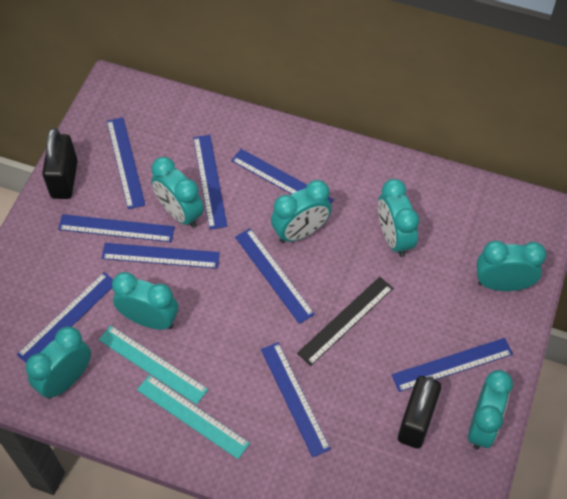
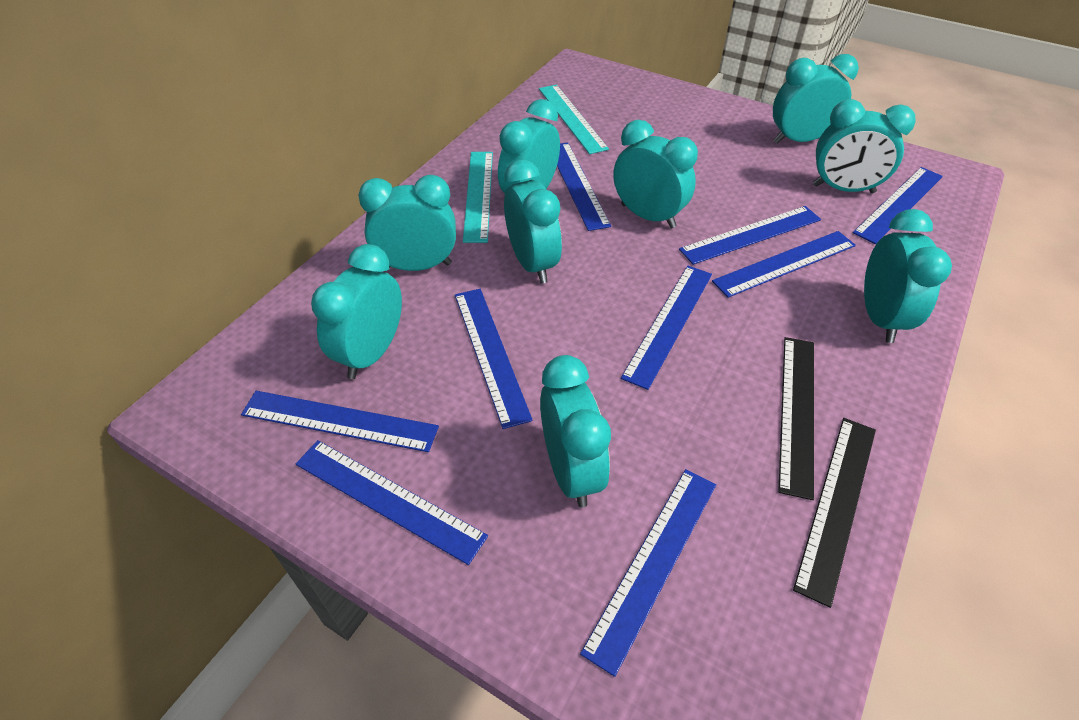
black padlock: 2 -> 0
black ruler: 1 -> 2
turquoise clock: 7 -> 9

